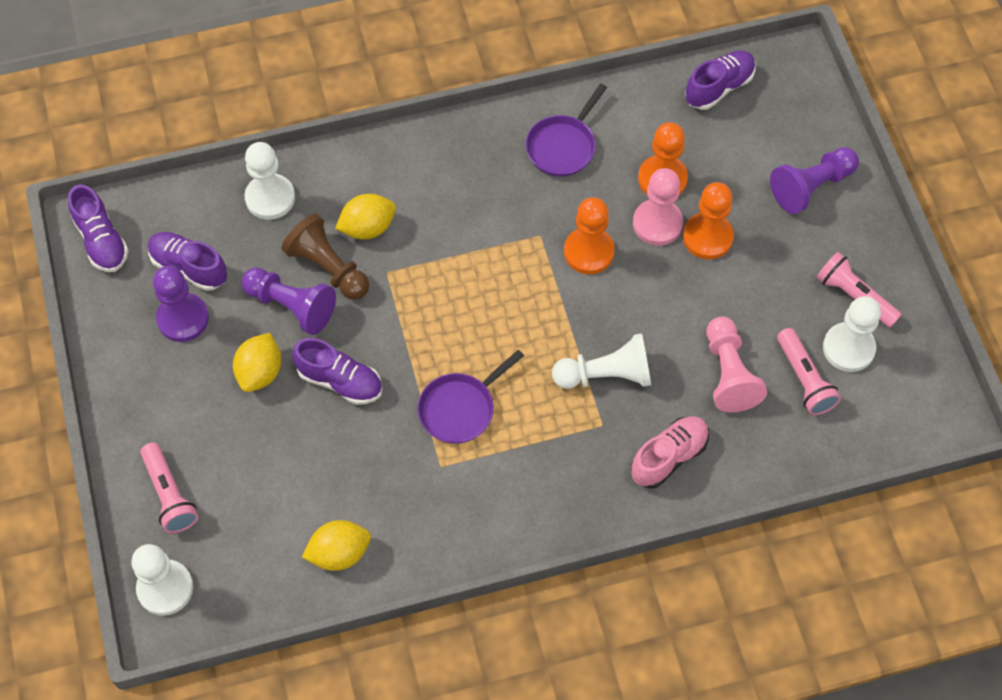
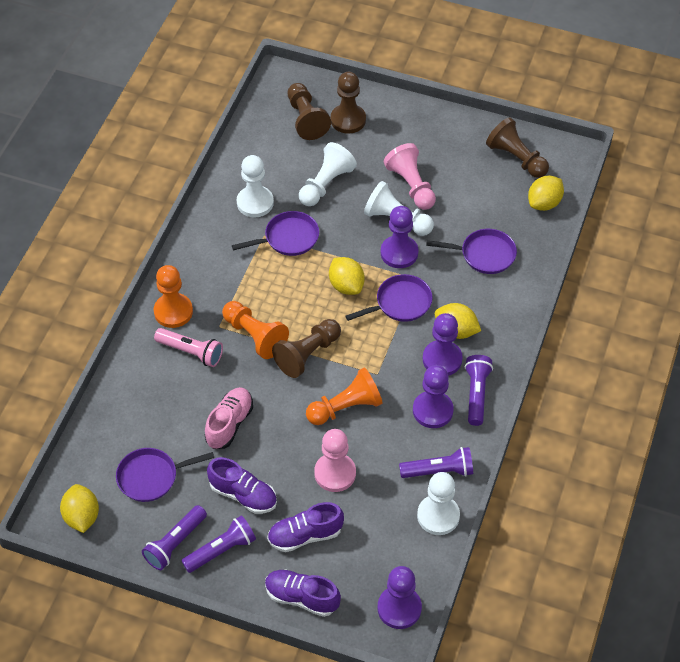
brown pawn: 1 -> 4
pink flashlight: 3 -> 1
purple flashlight: 0 -> 4
purple pan: 2 -> 4
purple pawn: 3 -> 4
purple shoe: 4 -> 3
yellow lemon: 3 -> 4

